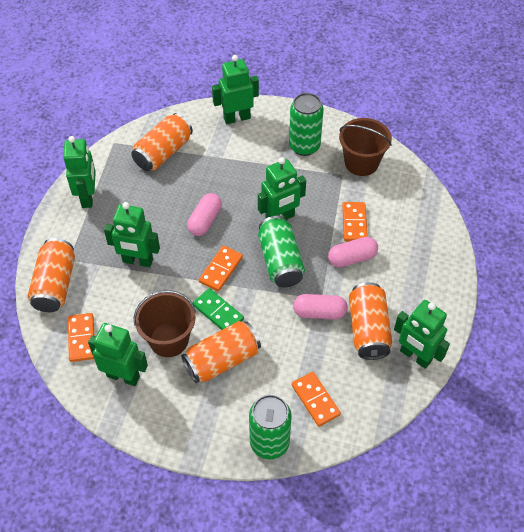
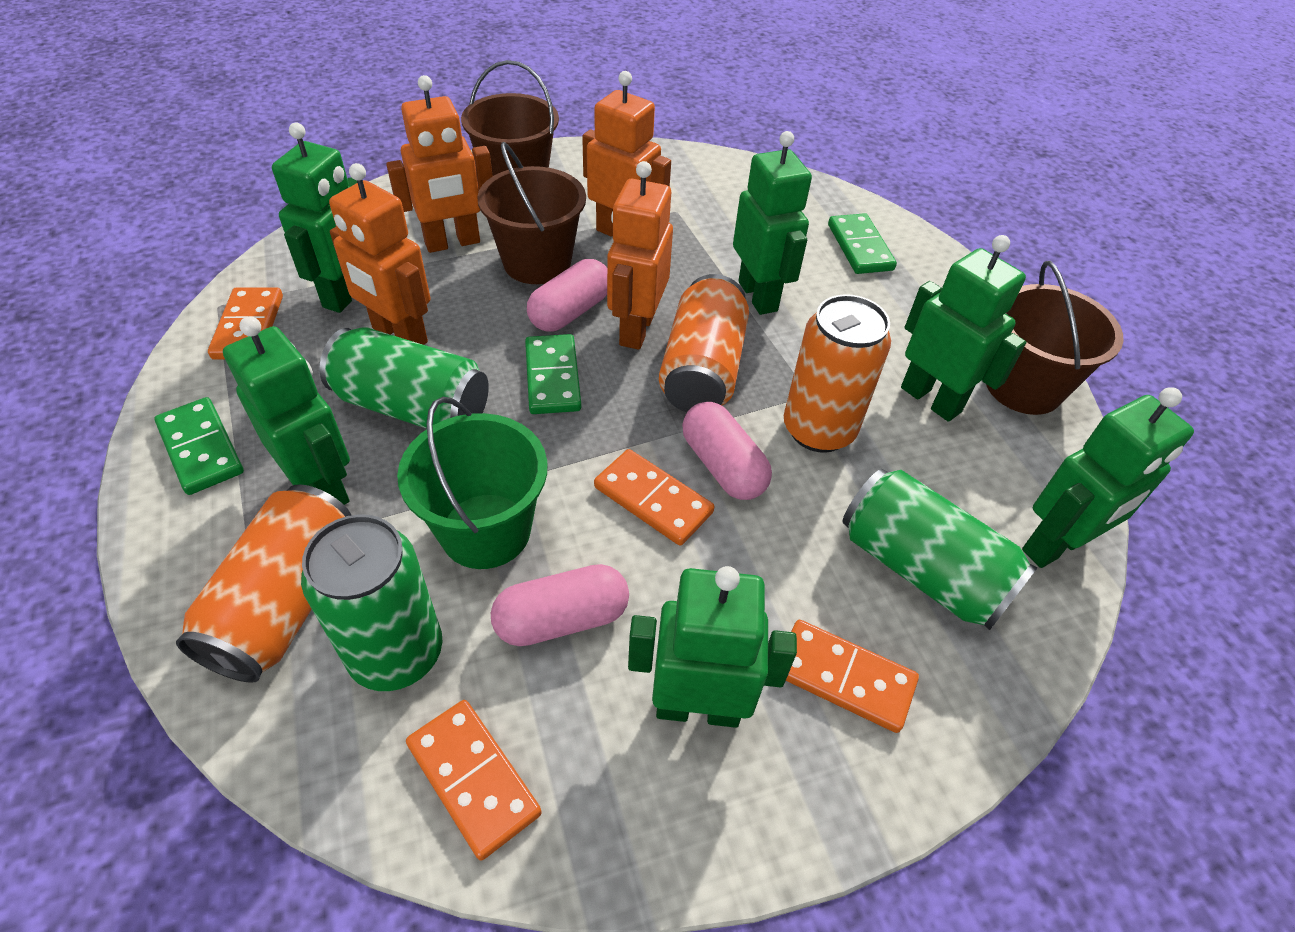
brown bucket: 2 -> 3
green bucket: 0 -> 1
green domino: 1 -> 3
orange can: 4 -> 3
orange robot: 0 -> 4

